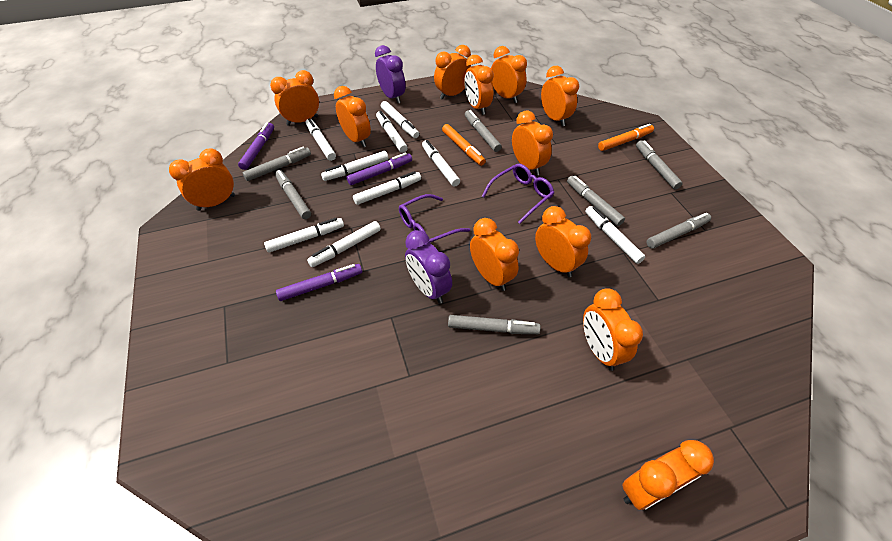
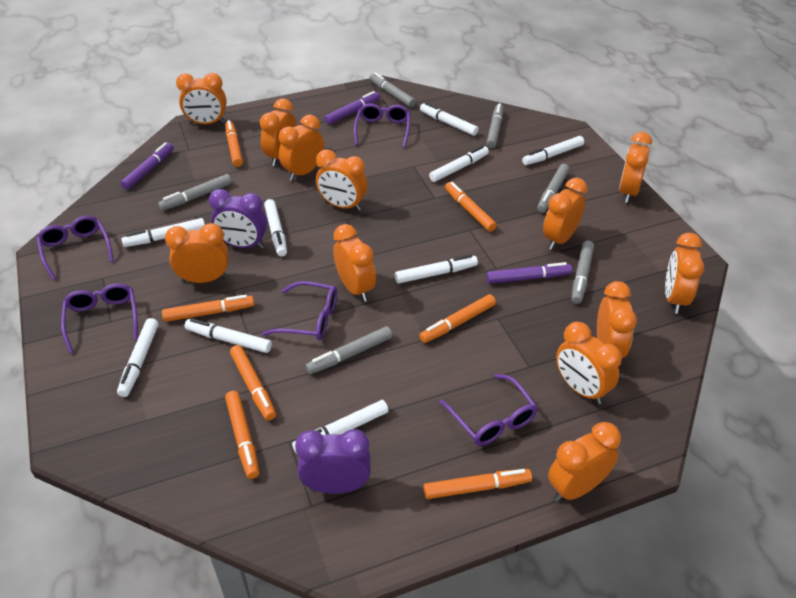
grey marker: 7 -> 6
orange marker: 2 -> 7
purple glasses: 2 -> 5

